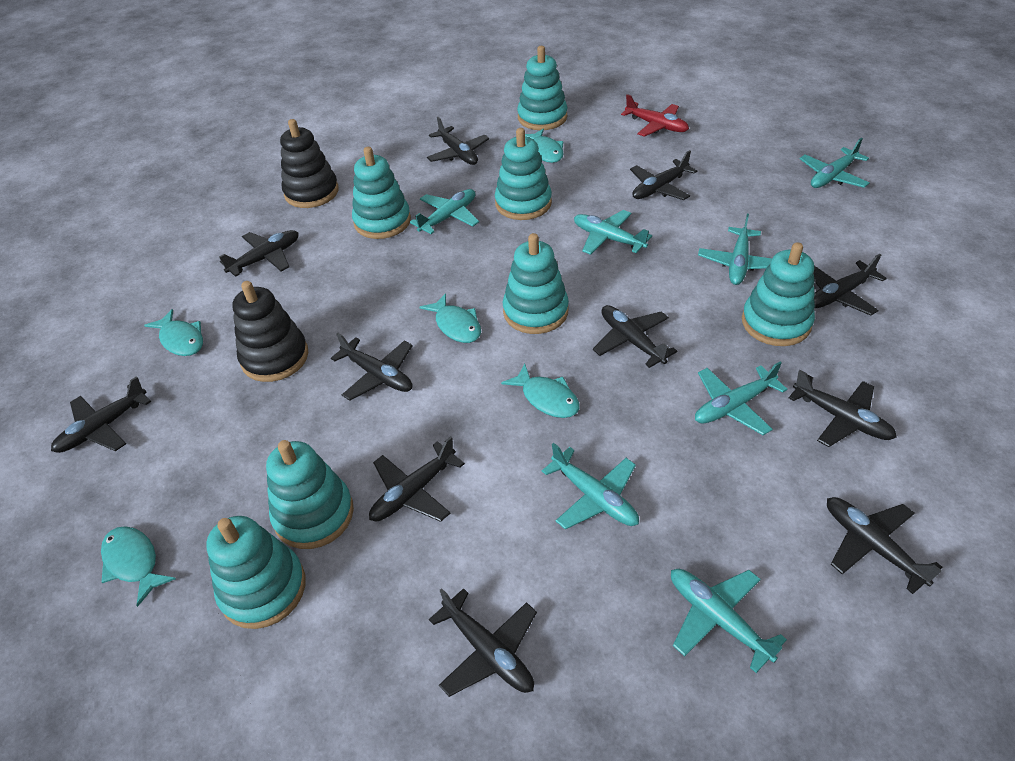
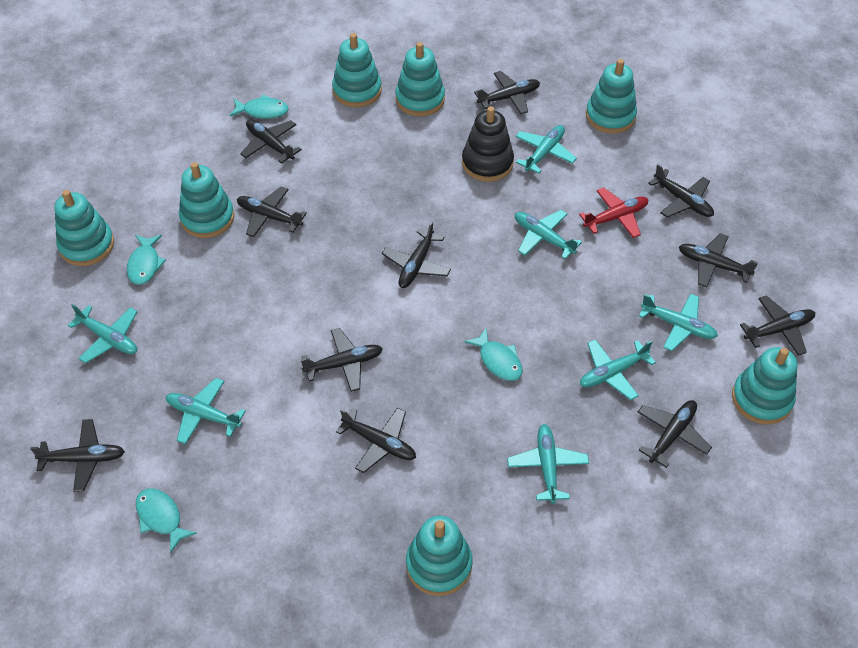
black stacking toy: 2 -> 1
turquoise fish: 5 -> 4

